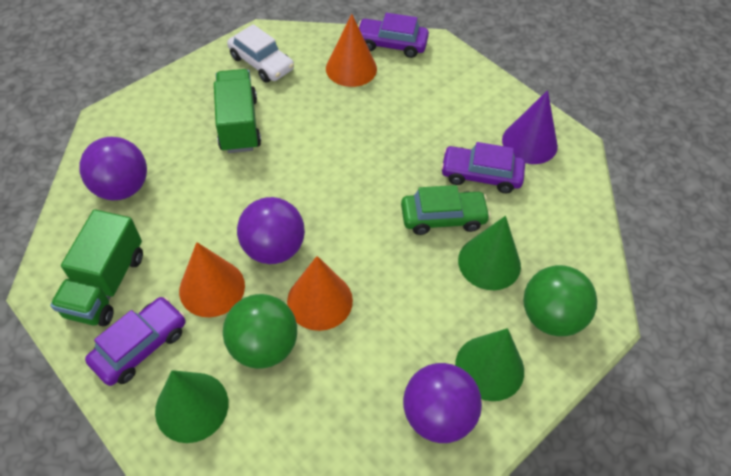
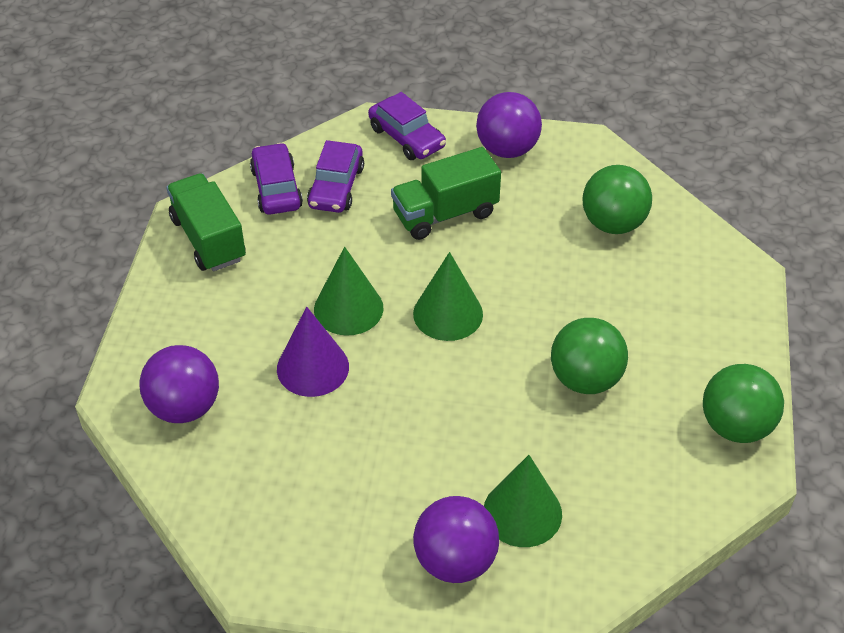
green ball: 2 -> 3
green car: 1 -> 0
orange cone: 3 -> 0
white car: 1 -> 0

